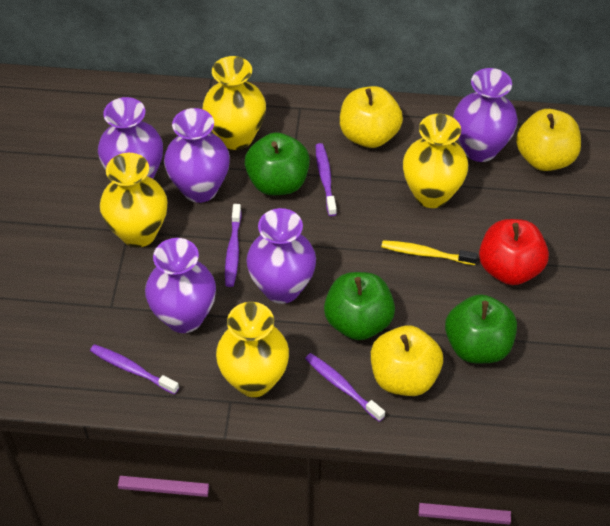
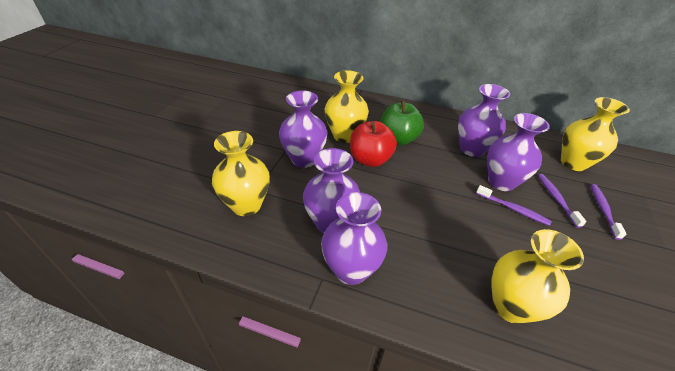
green apple: 3 -> 1
purple toothbrush: 4 -> 3
yellow apple: 3 -> 0
yellow toothbrush: 1 -> 0

